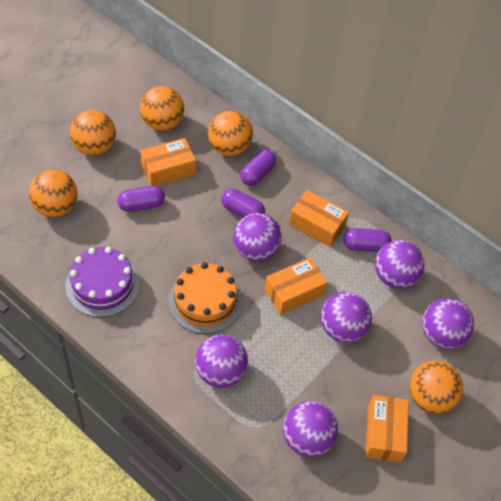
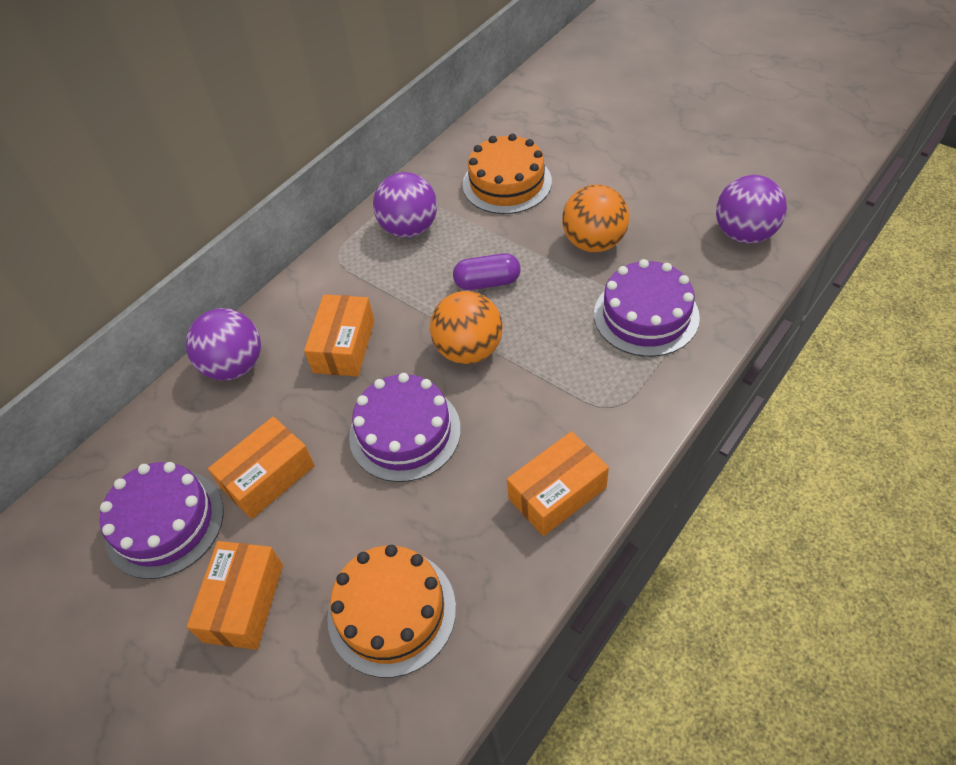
orange ball: 5 -> 2
orange cake: 1 -> 2
purple ball: 6 -> 3
purple cake: 1 -> 3
purple capsule: 4 -> 1

